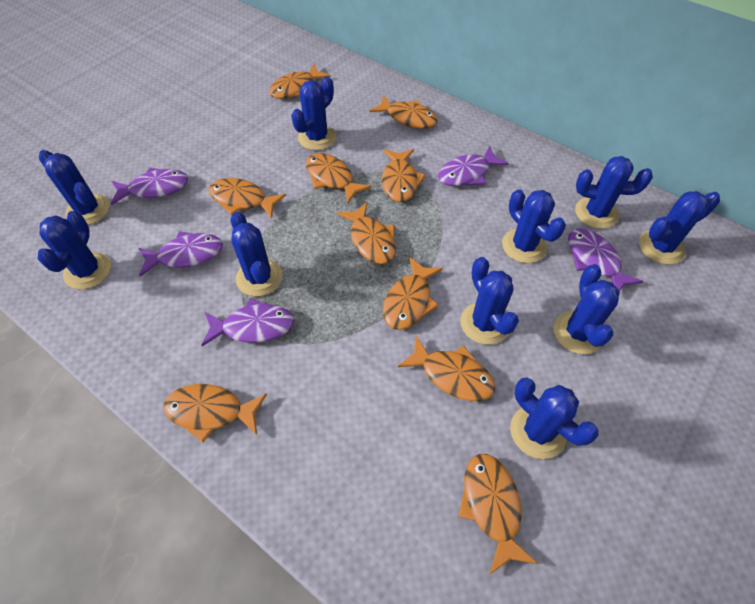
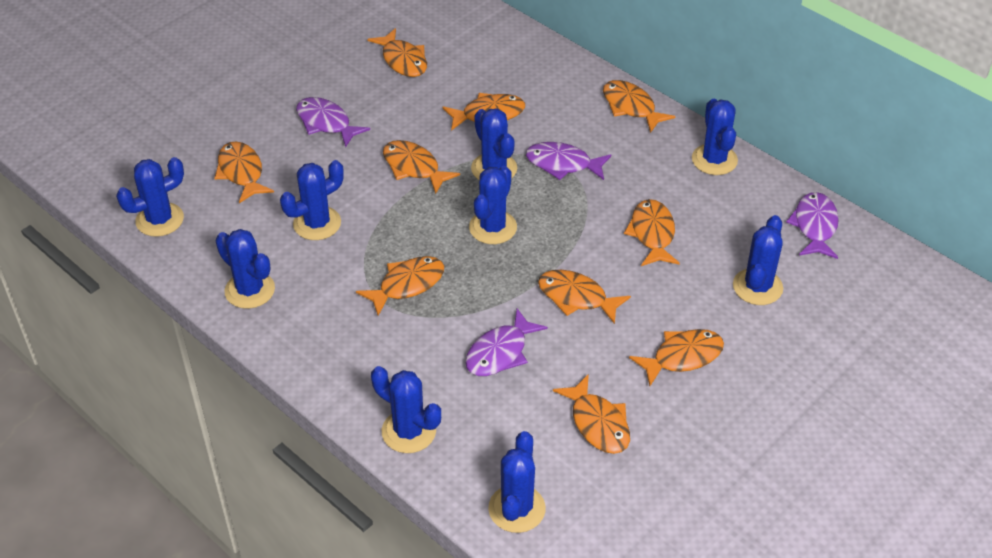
blue cactus: 10 -> 9
purple fish: 5 -> 4

